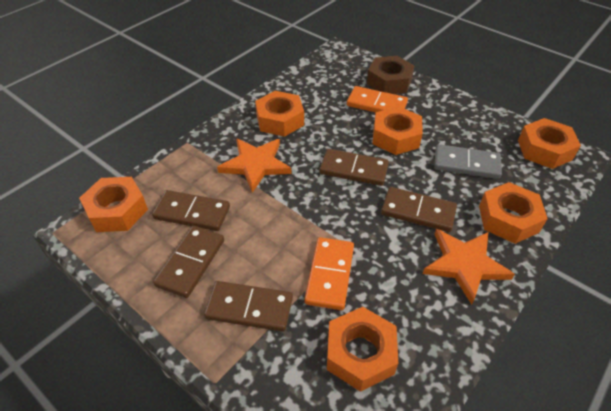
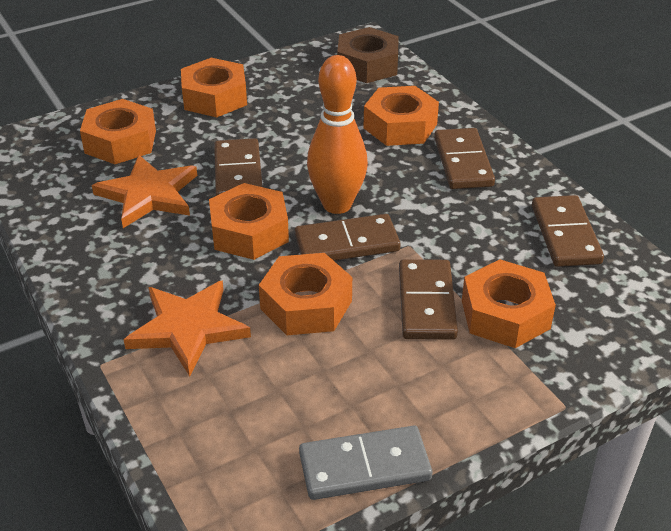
orange bowling pin: 0 -> 1
orange domino: 2 -> 0

